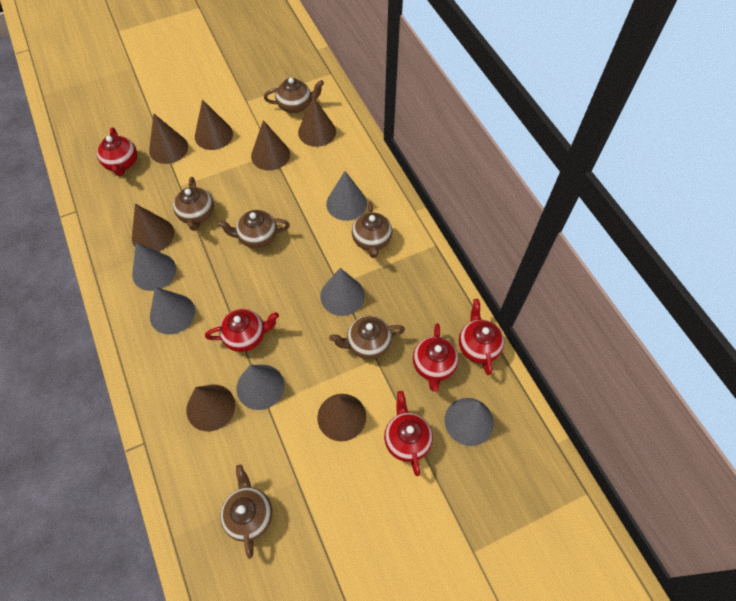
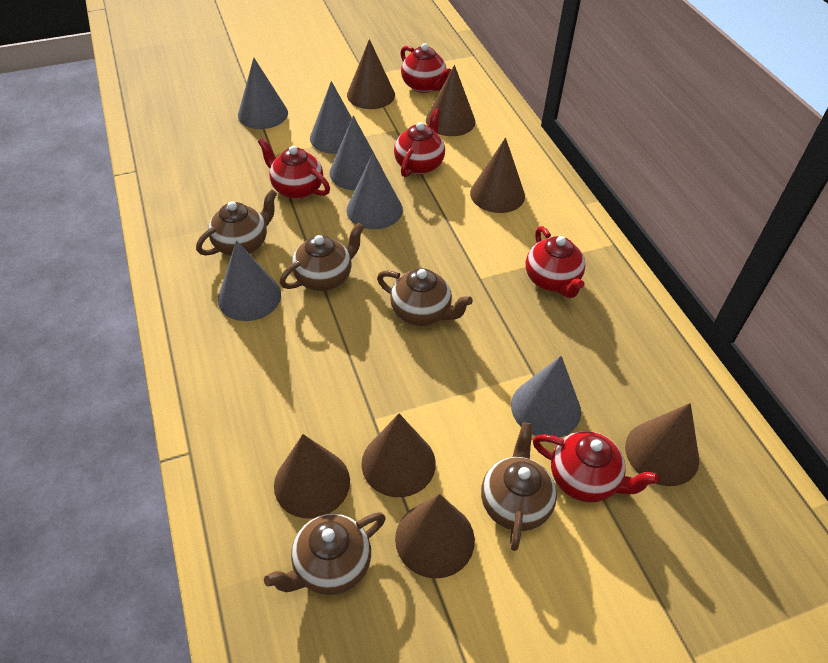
brown teapot: 6 -> 5

